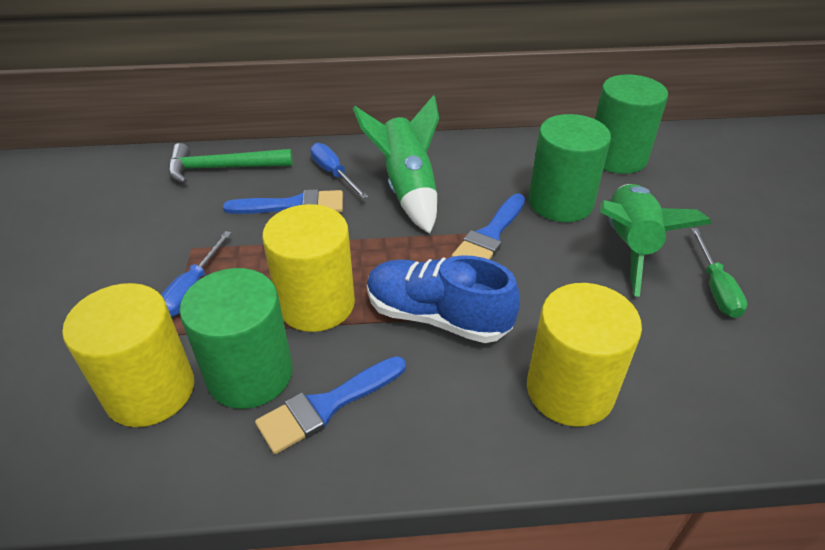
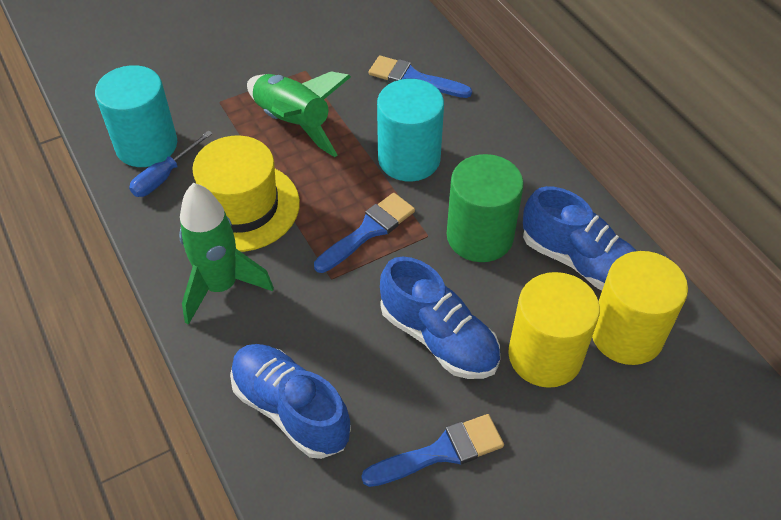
blue screwdriver: 2 -> 1
blue shoe: 1 -> 3
green cylinder: 3 -> 1
green hammer: 1 -> 0
green screwdriver: 1 -> 0
turquoise cylinder: 0 -> 2
yellow cylinder: 3 -> 2
yellow hat: 0 -> 1

